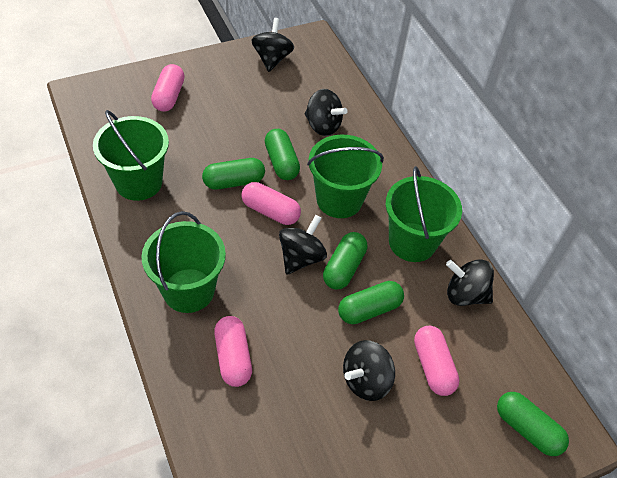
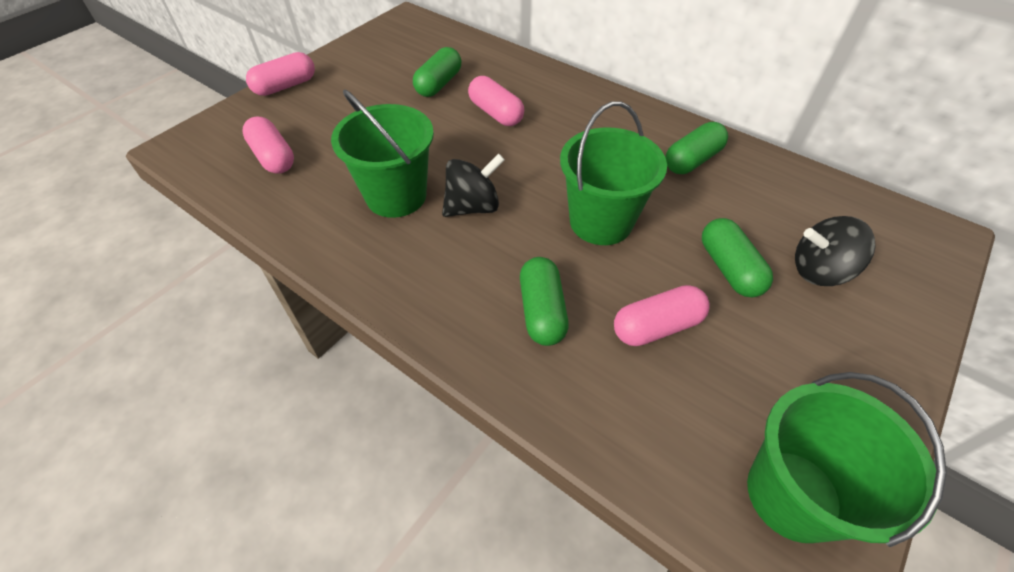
black spinning top: 5 -> 2
green bucket: 4 -> 3
green capsule: 5 -> 4

